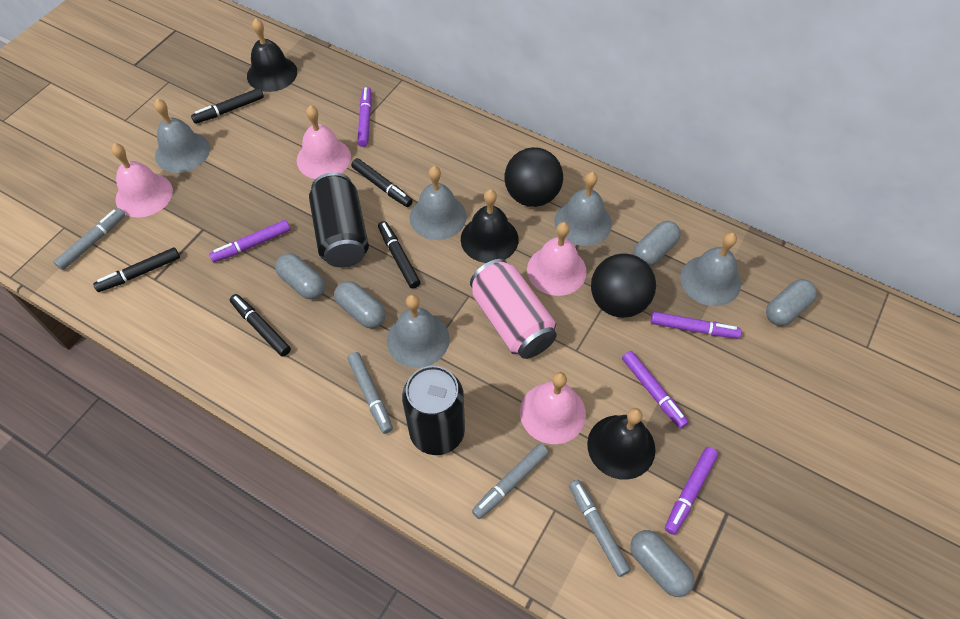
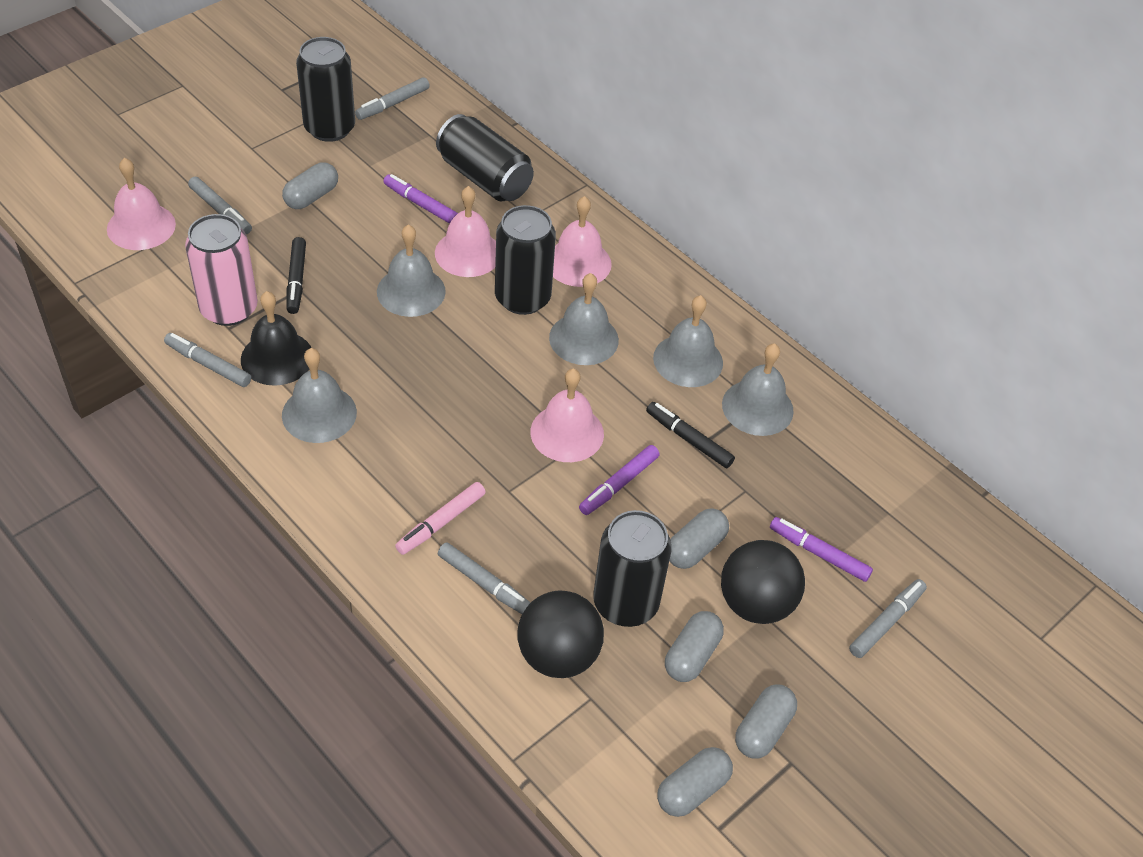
black bell: 3 -> 1
black can: 2 -> 4
black marker: 5 -> 2
grey marker: 4 -> 5
pink marker: 0 -> 1
purple marker: 5 -> 3

